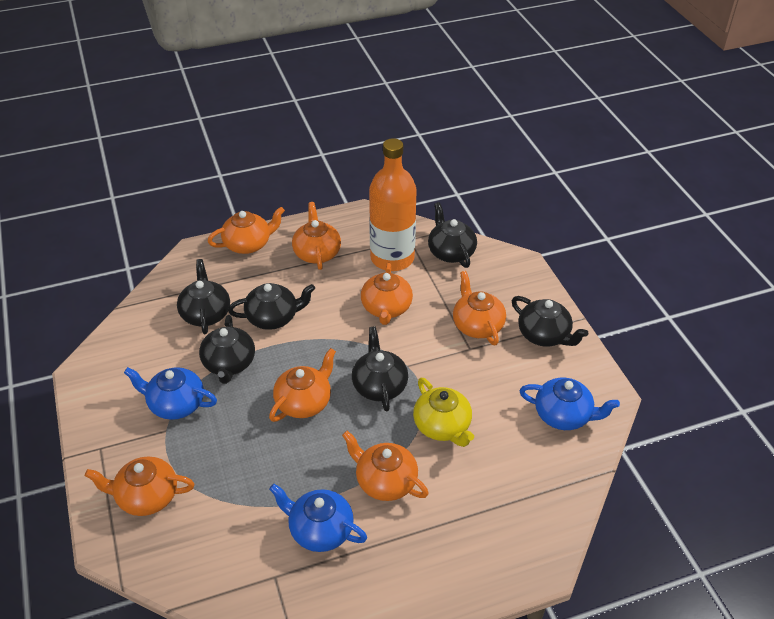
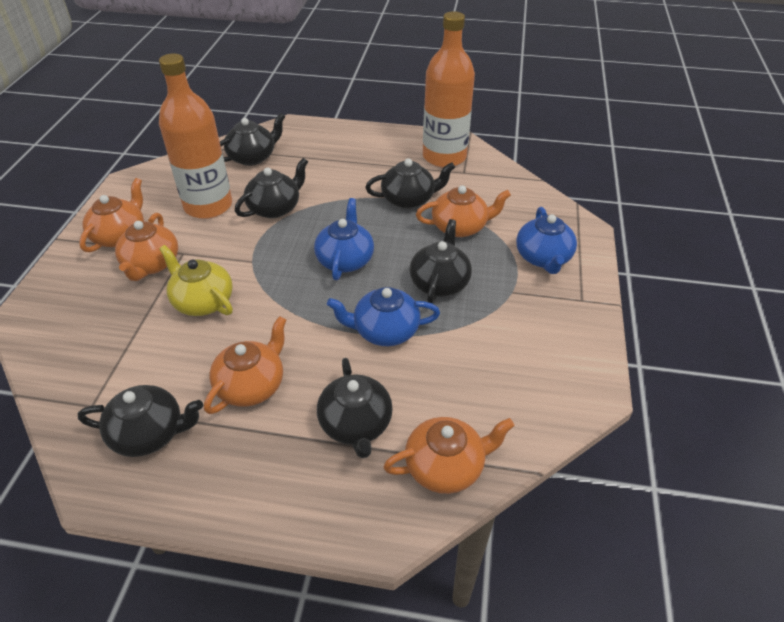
orange bottle: 1 -> 2
orange teapot: 7 -> 5

